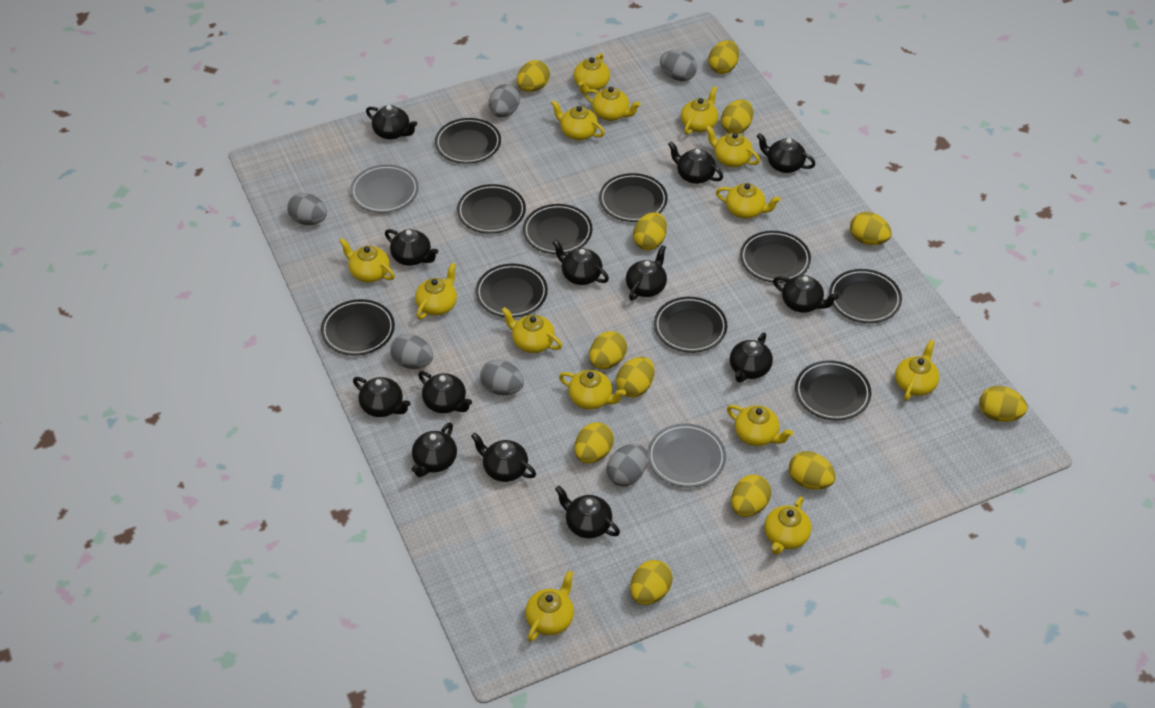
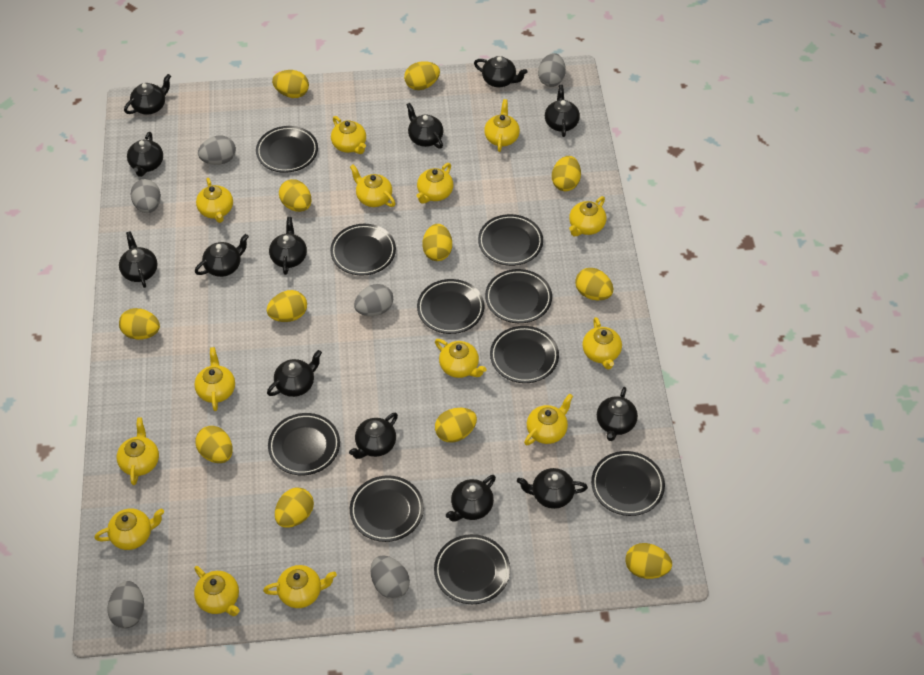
grey plate: 2 -> 0

